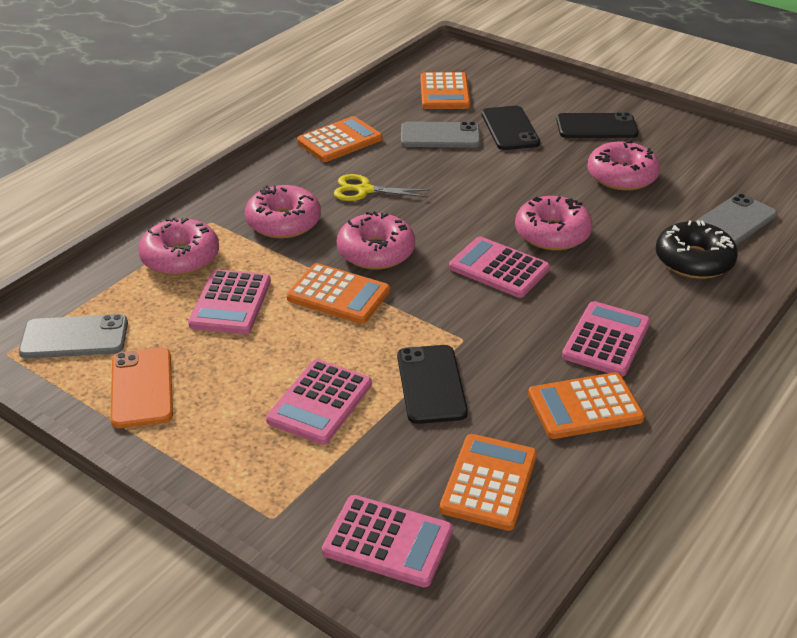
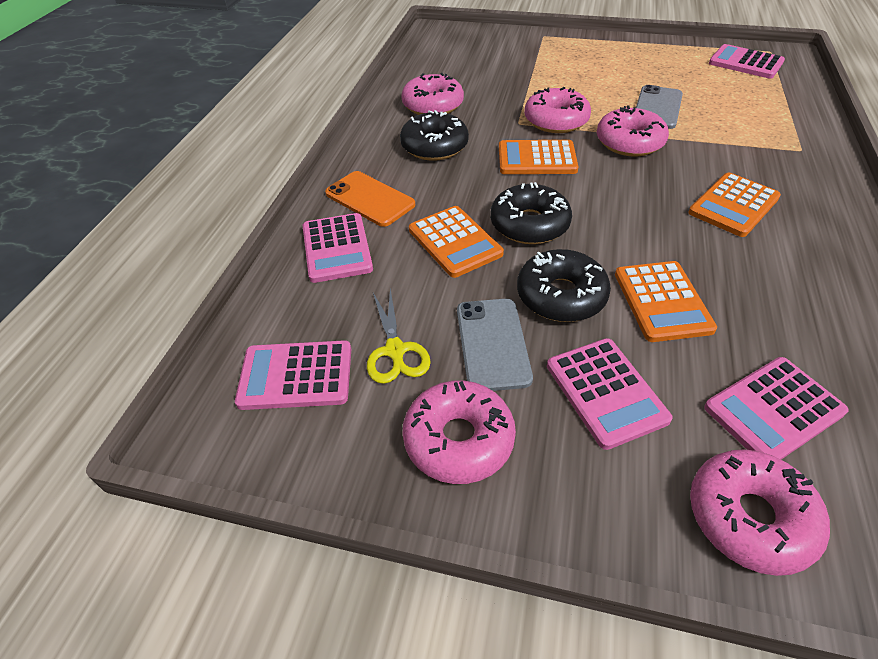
black donut: 1 -> 3
black phone: 3 -> 0
grey phone: 3 -> 2
orange calculator: 5 -> 4

